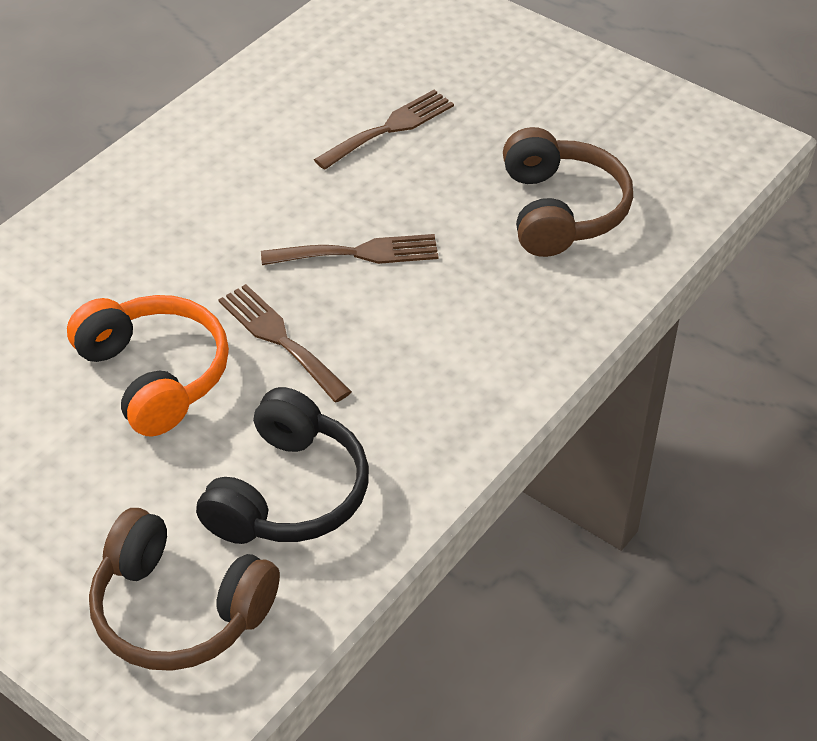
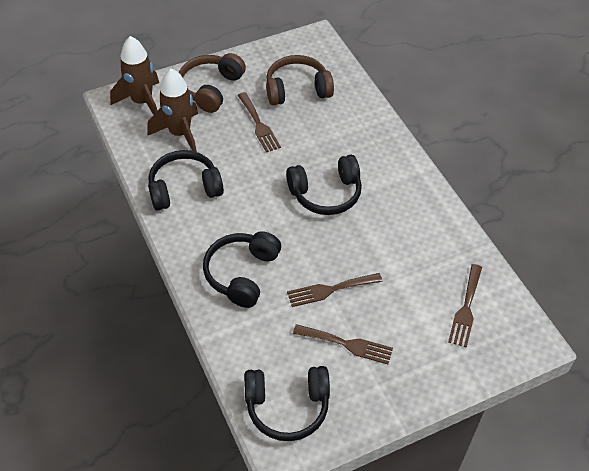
black headphones: 1 -> 4
brown fork: 3 -> 4
brown rocket: 0 -> 2
orange headphones: 1 -> 0

